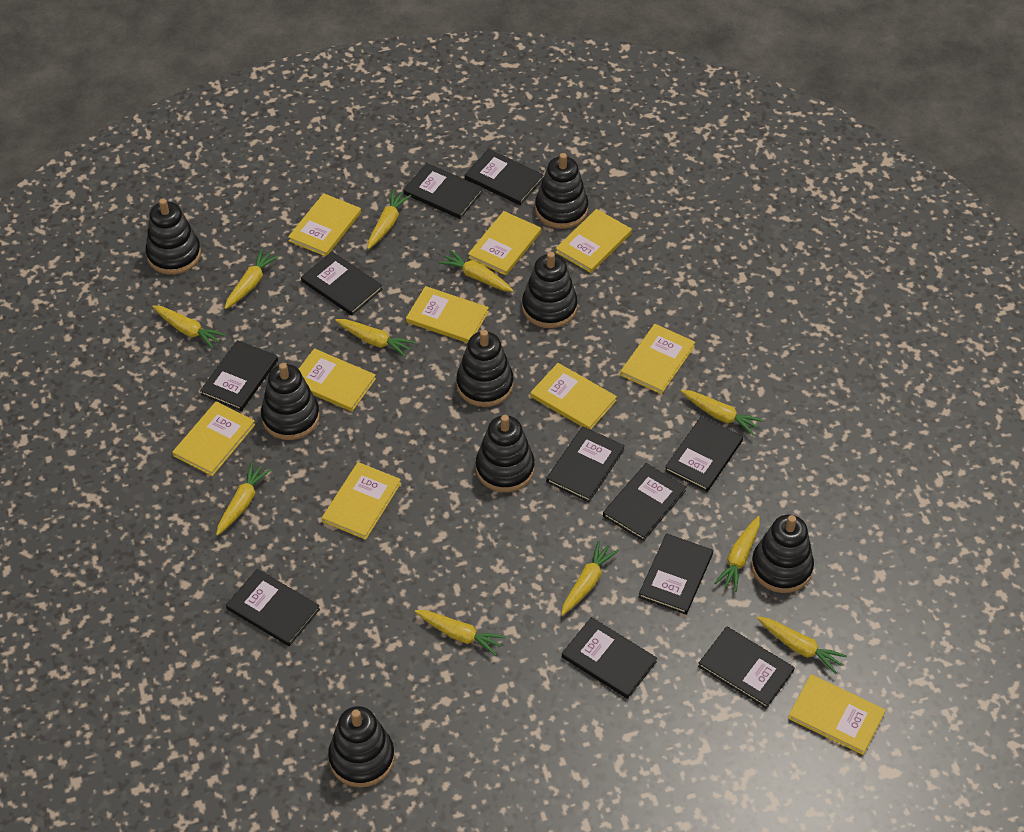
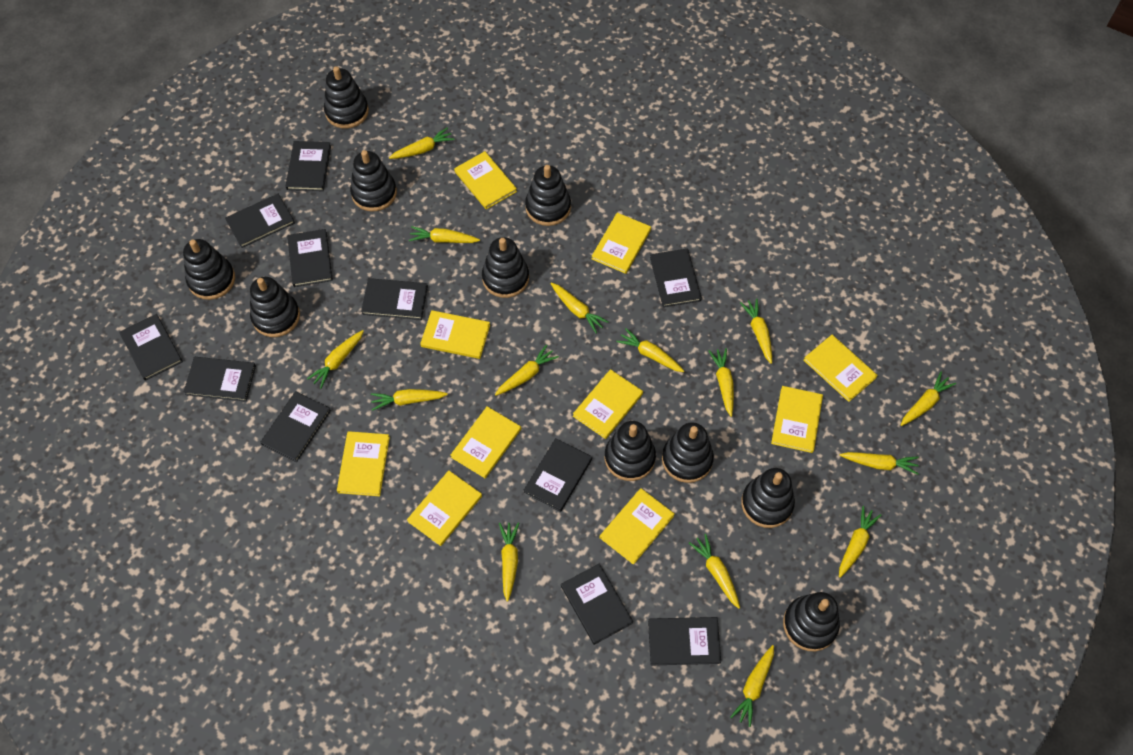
black stacking toy: 8 -> 10
yellow carrot: 11 -> 15

